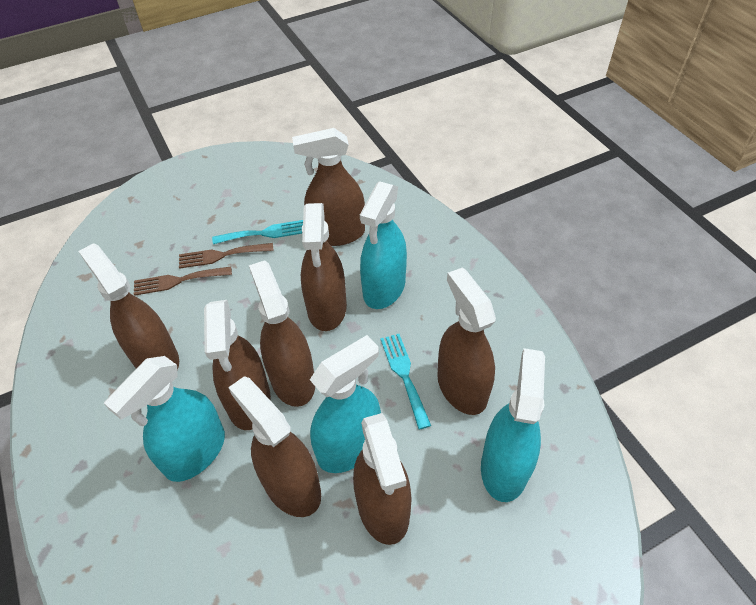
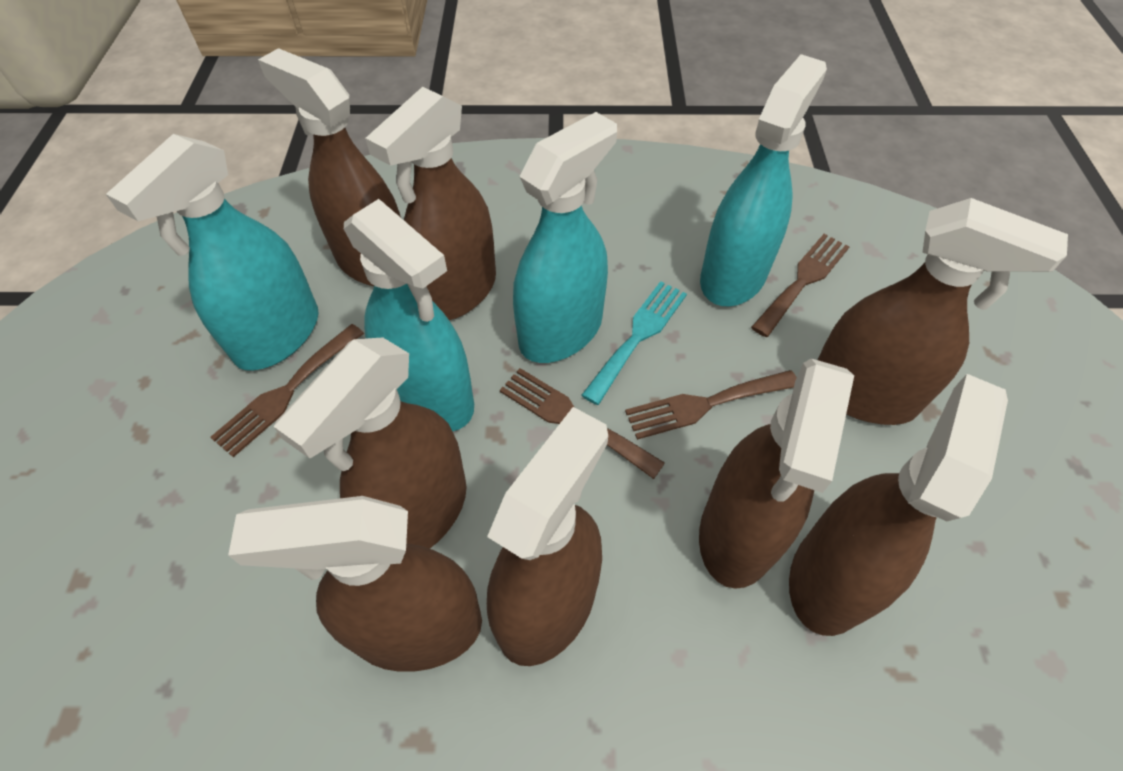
brown fork: 2 -> 4
turquoise fork: 2 -> 1

